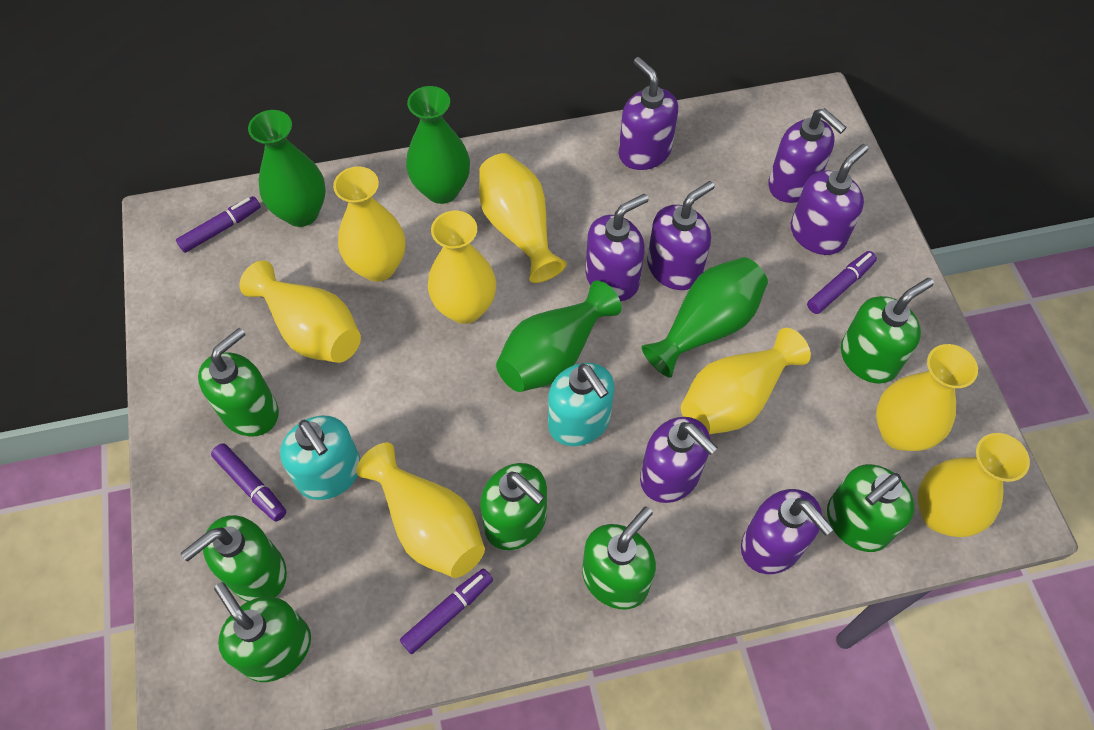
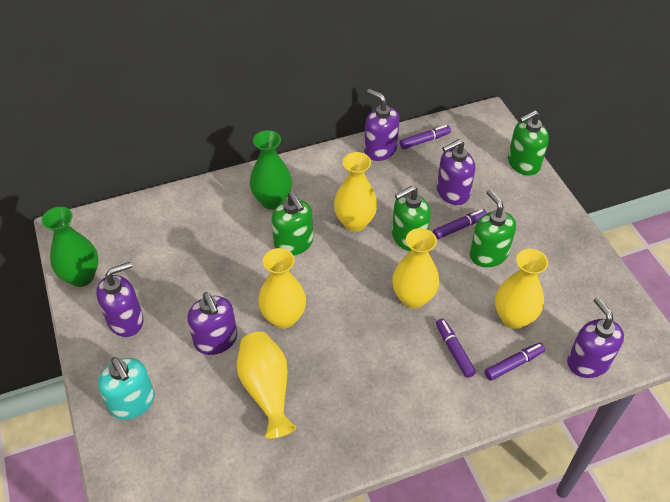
green soap dispenser: 7 -> 4
green vase: 4 -> 2
purple soap dispenser: 7 -> 5
turquoise soap dispenser: 2 -> 1
yellow vase: 8 -> 5

